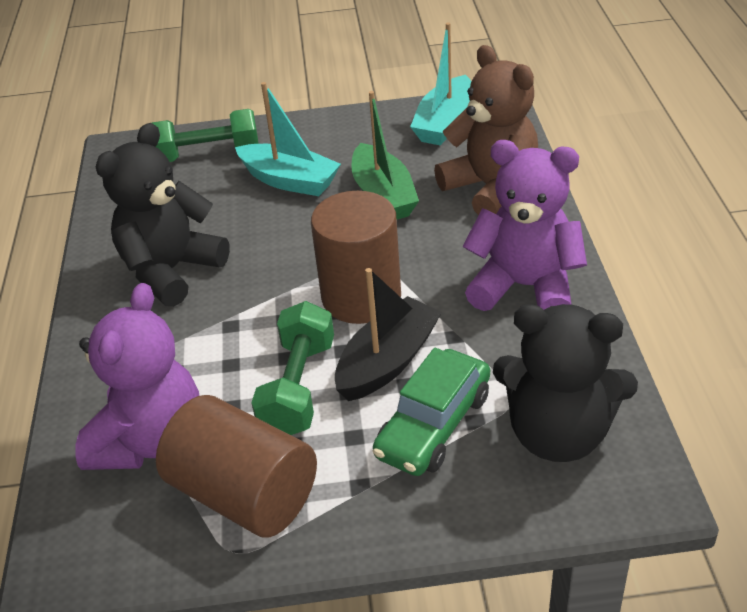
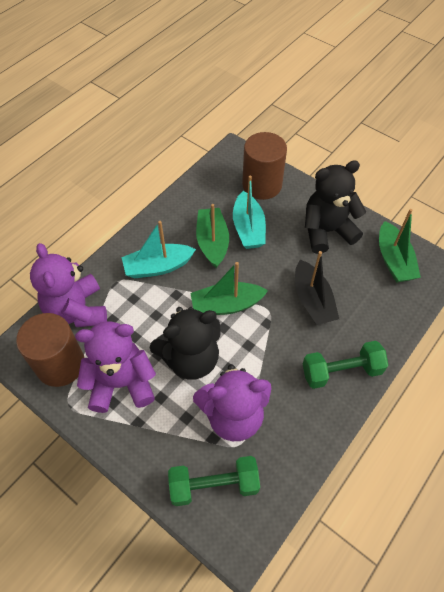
brown teddy bear: 1 -> 0
green boat: 1 -> 3
green car: 1 -> 0
purple teddy bear: 2 -> 3

